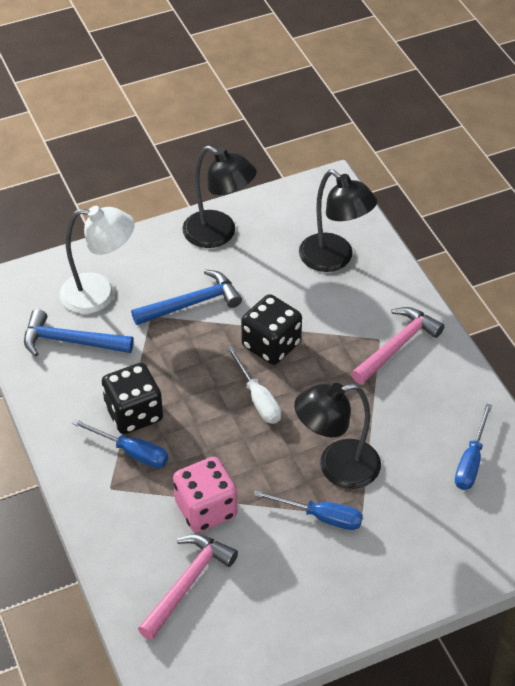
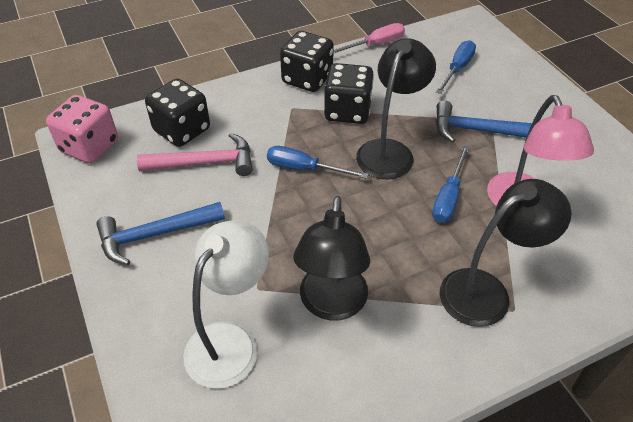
black dice: 2 -> 3
pink hammer: 2 -> 1
pink lamp: 0 -> 1
pink screwdriver: 0 -> 1
white screwdriver: 1 -> 0

